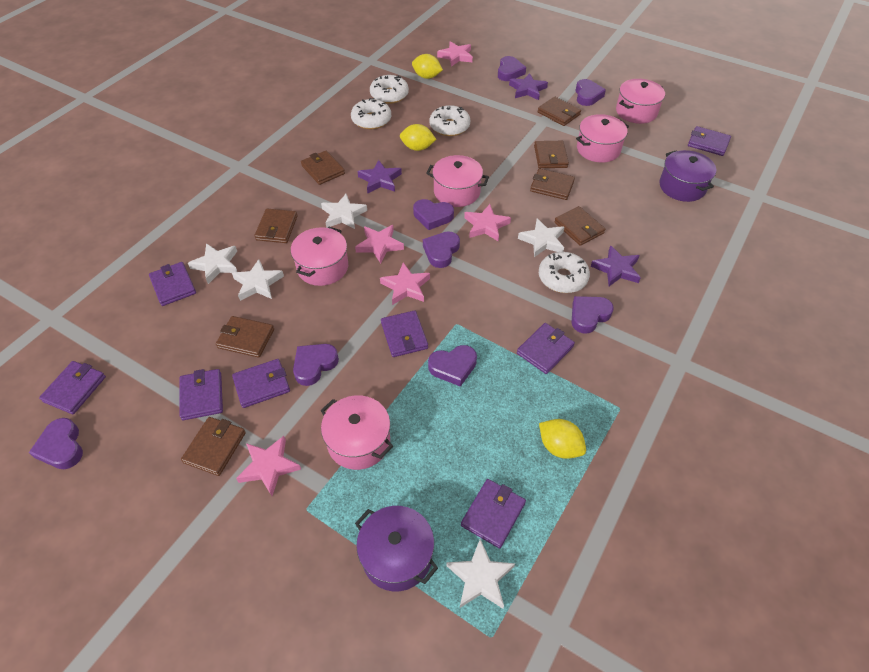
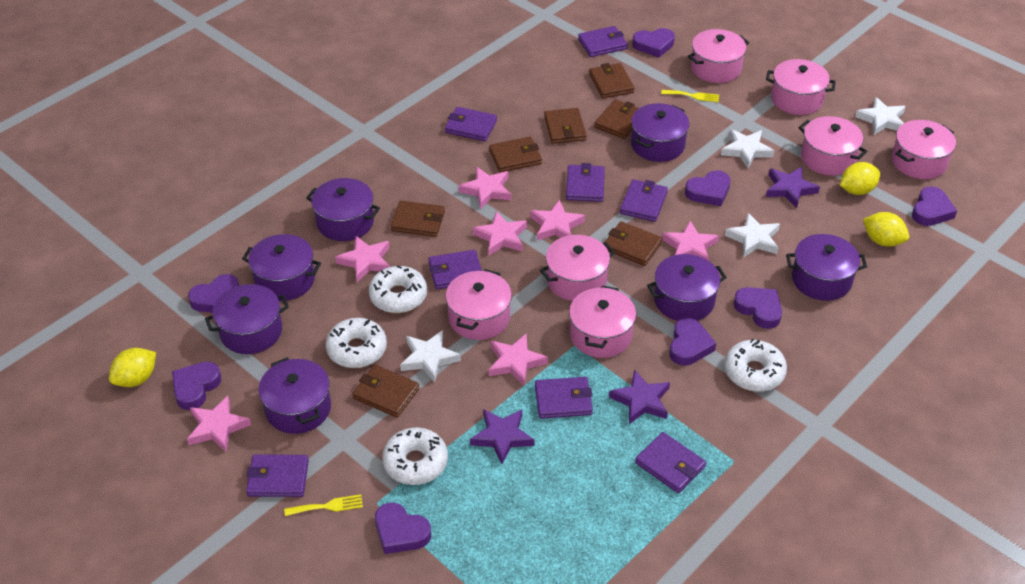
brown wallet: 8 -> 7
pink pot: 5 -> 7
pink star: 5 -> 7
purple pot: 2 -> 7
white star: 5 -> 4
yellow fork: 0 -> 2

